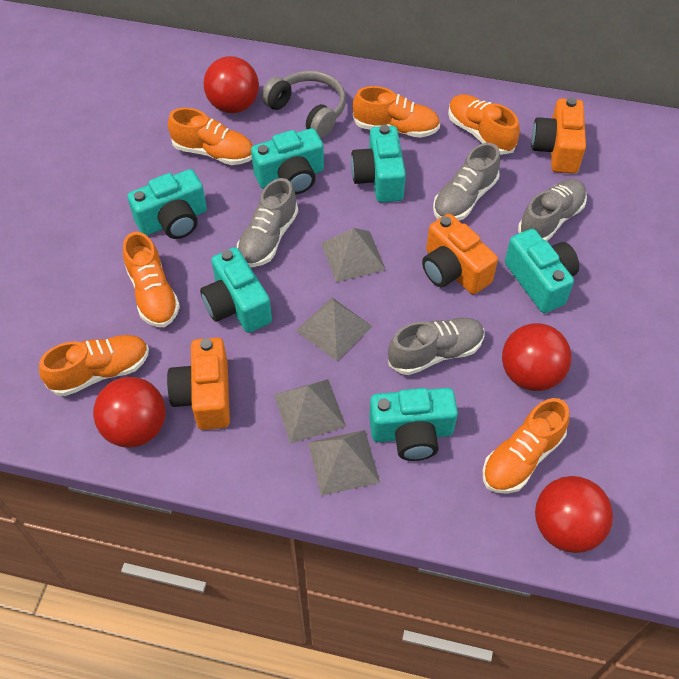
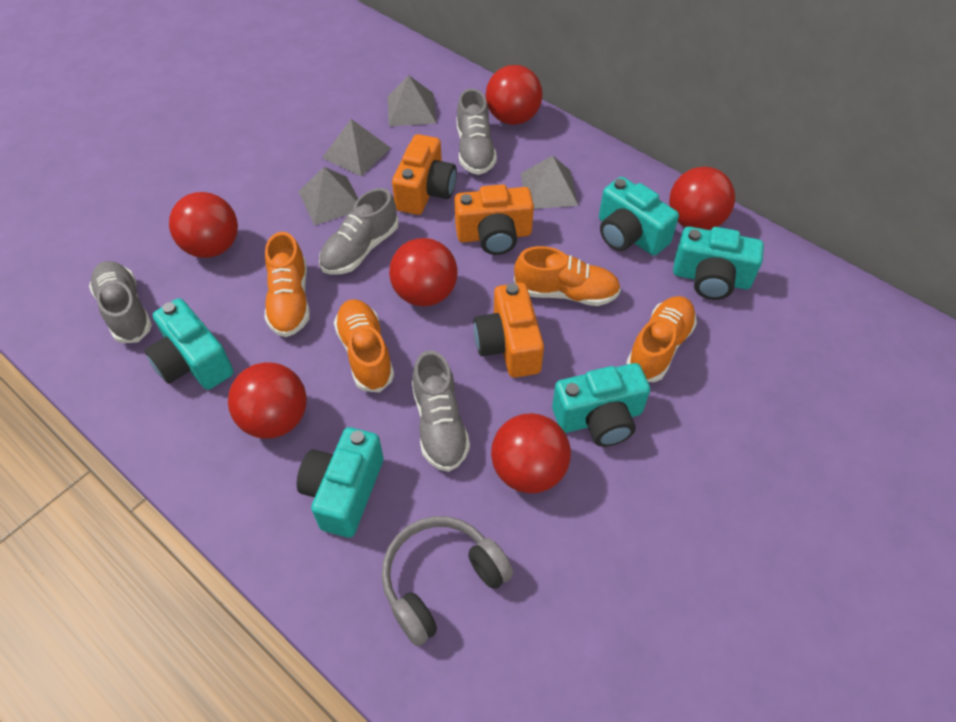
orange shoe: 6 -> 4
red ball: 4 -> 6
turquoise camera: 6 -> 5

